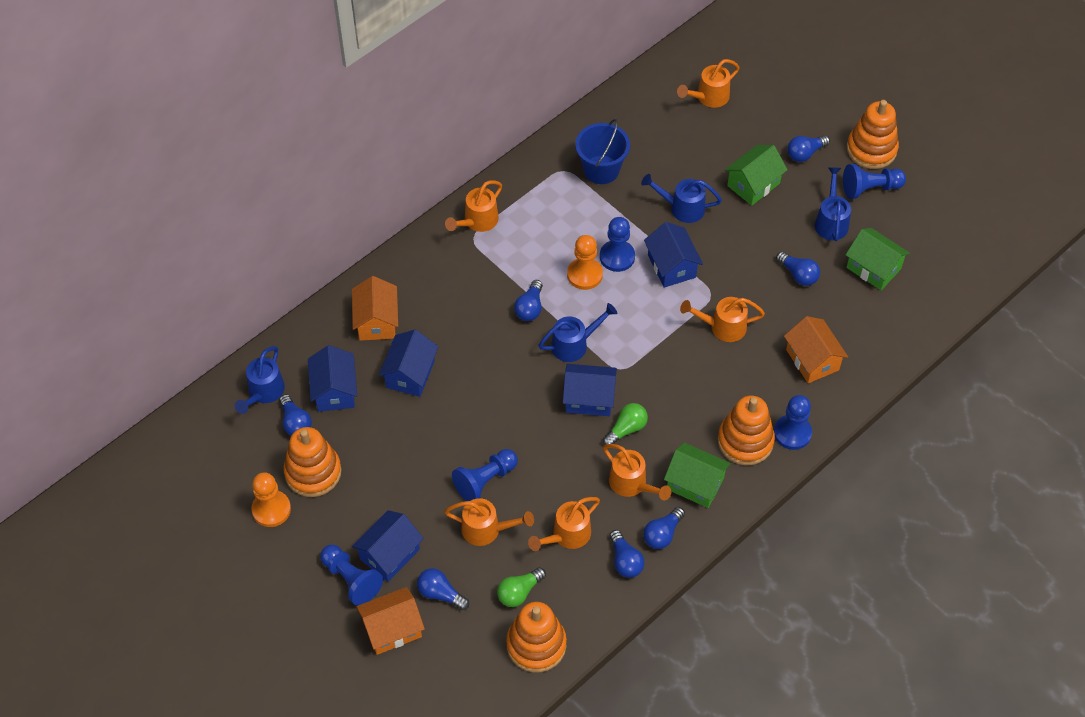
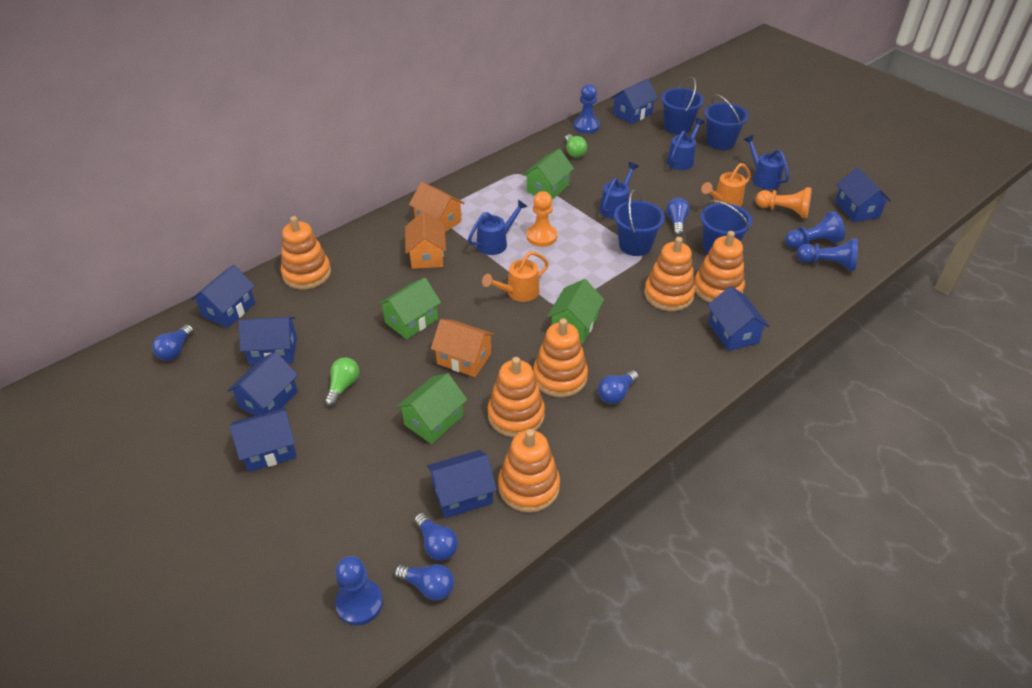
blue bucket: 1 -> 4
blue house: 5 -> 8
blue light bulb: 7 -> 5
blue pawn: 5 -> 4
green house: 3 -> 4
orange stacking toy: 4 -> 6
orange watering can: 6 -> 2

